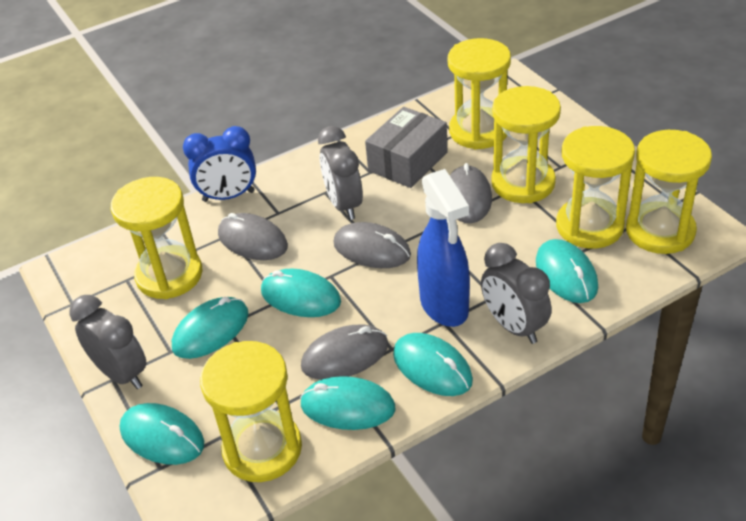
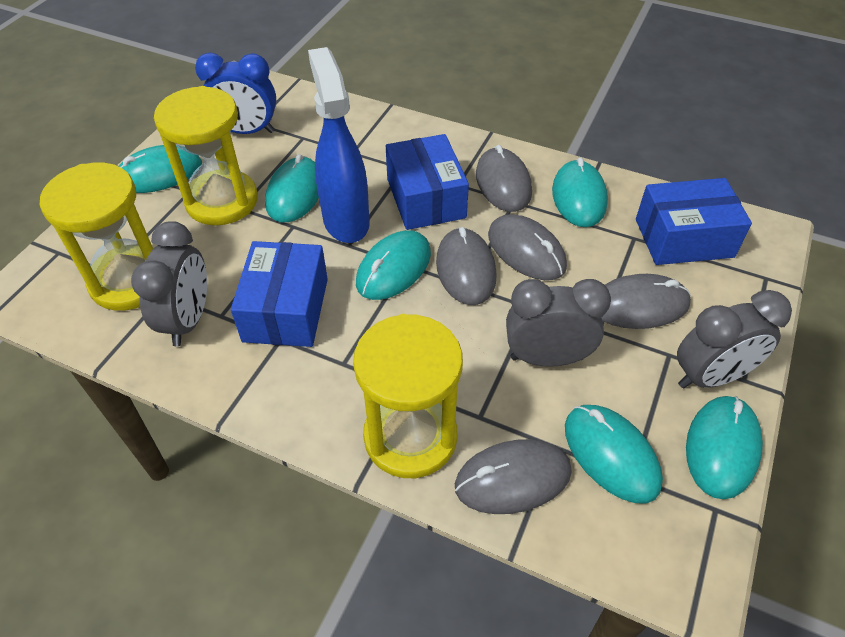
blue box: 0 -> 3
grey box: 1 -> 0
grey mouse: 4 -> 5
yellow hourglass: 6 -> 3

